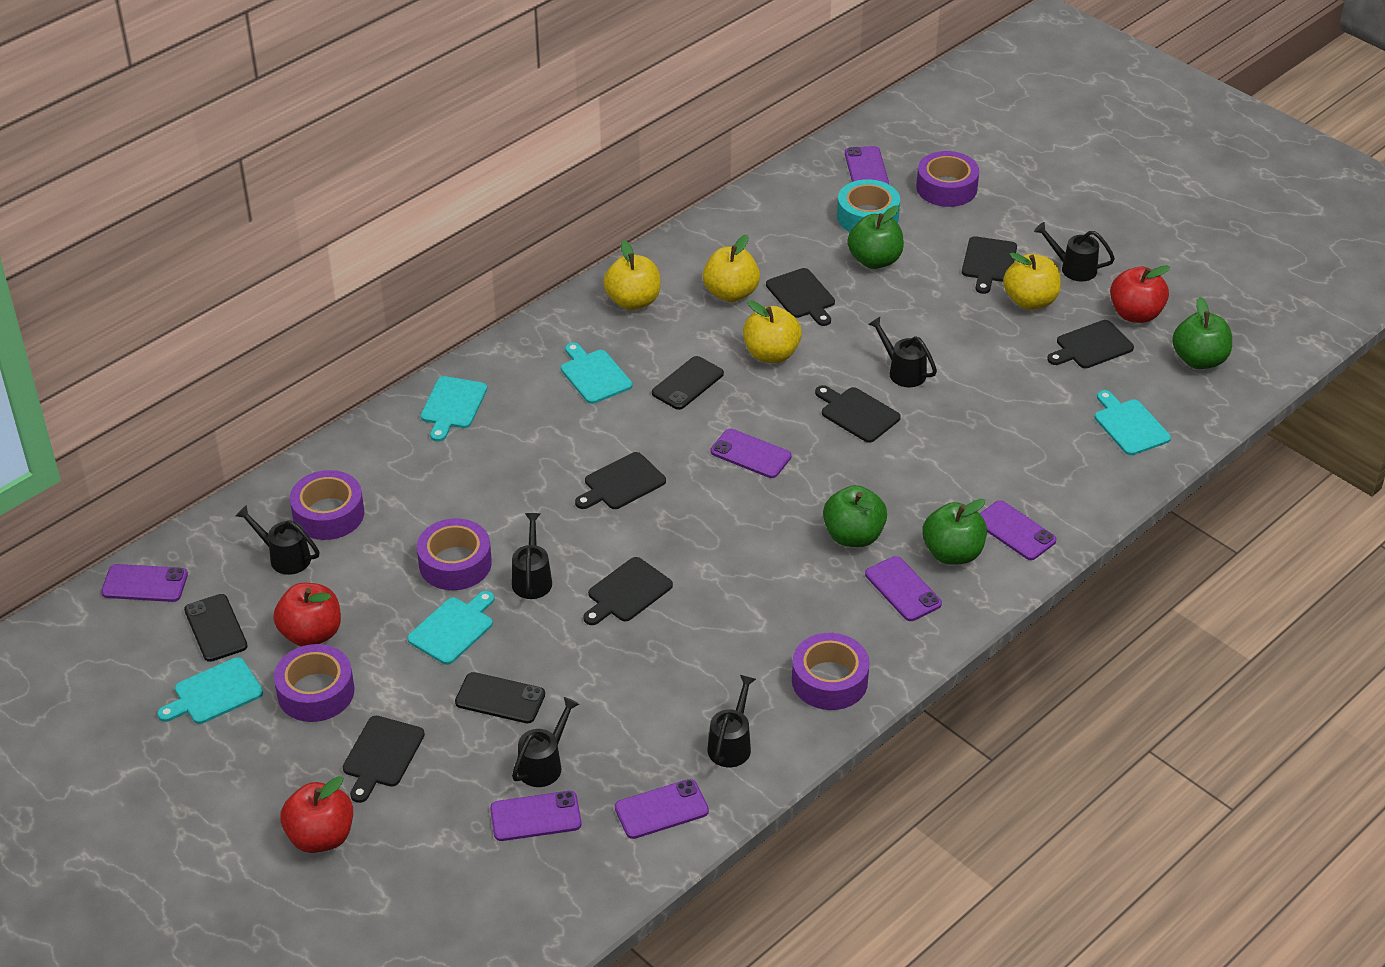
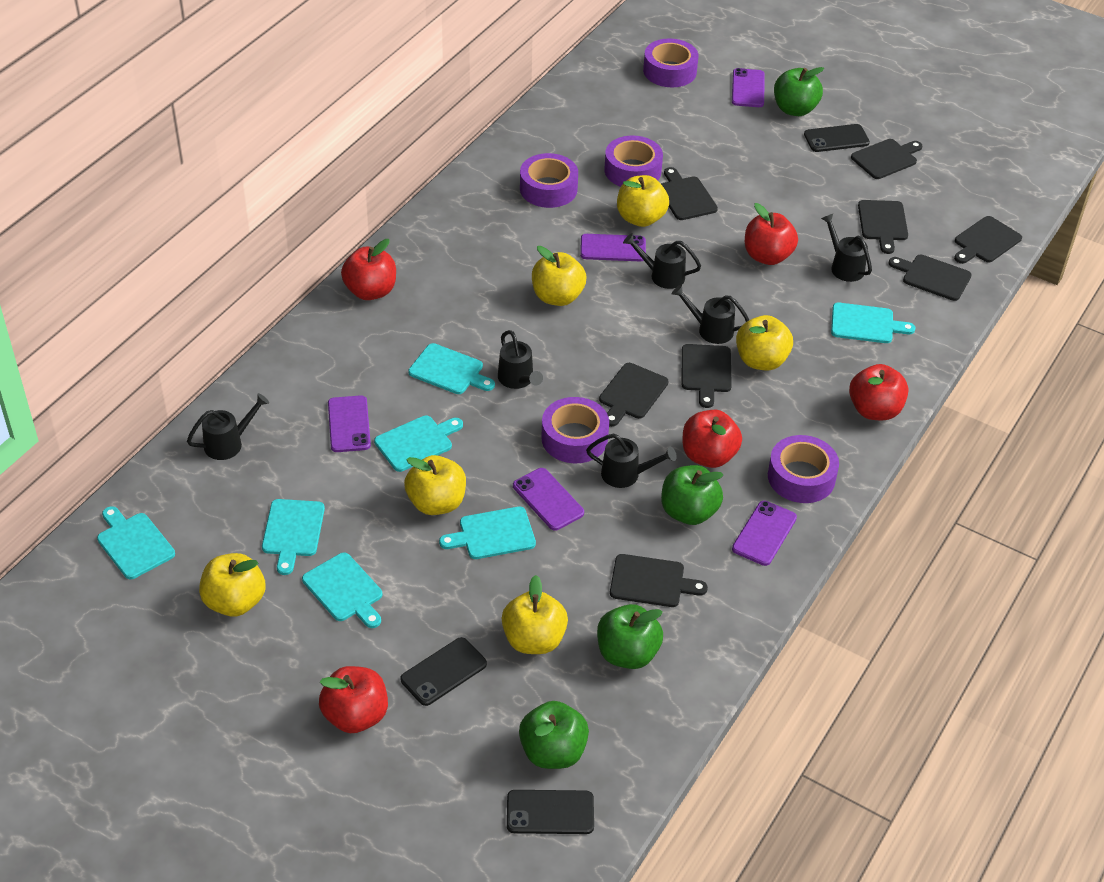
black cutting board: 7 -> 8
purple phone: 7 -> 5
red apple: 3 -> 5
turquoise cutting board: 5 -> 7
turquoise tape: 1 -> 0
yellow apple: 4 -> 6

